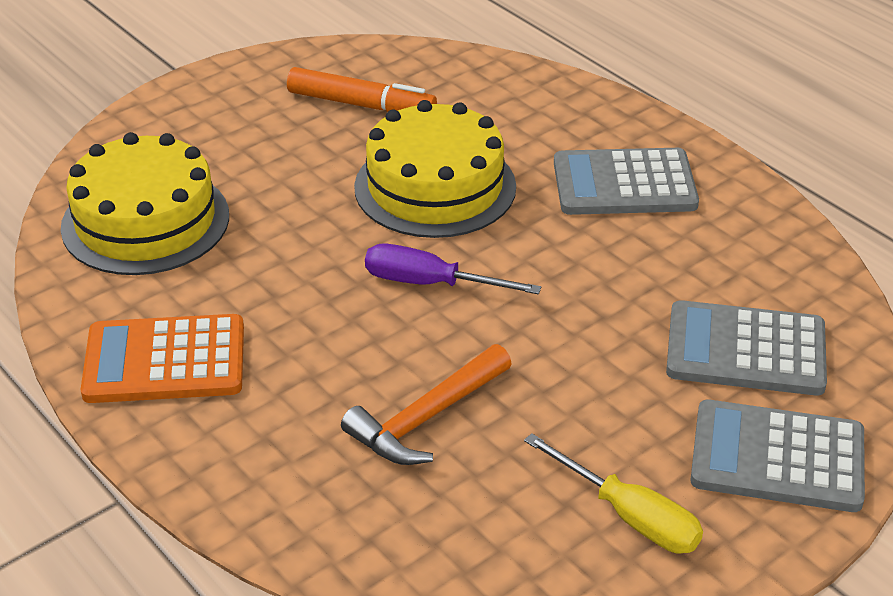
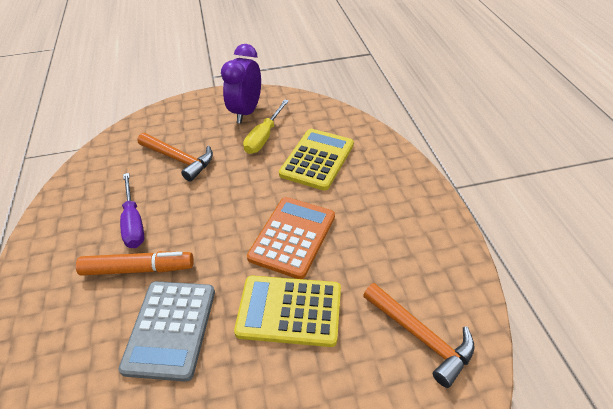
grey calculator: 3 -> 1
orange hammer: 1 -> 2
purple clock: 0 -> 1
yellow cake: 2 -> 0
yellow calculator: 0 -> 2

